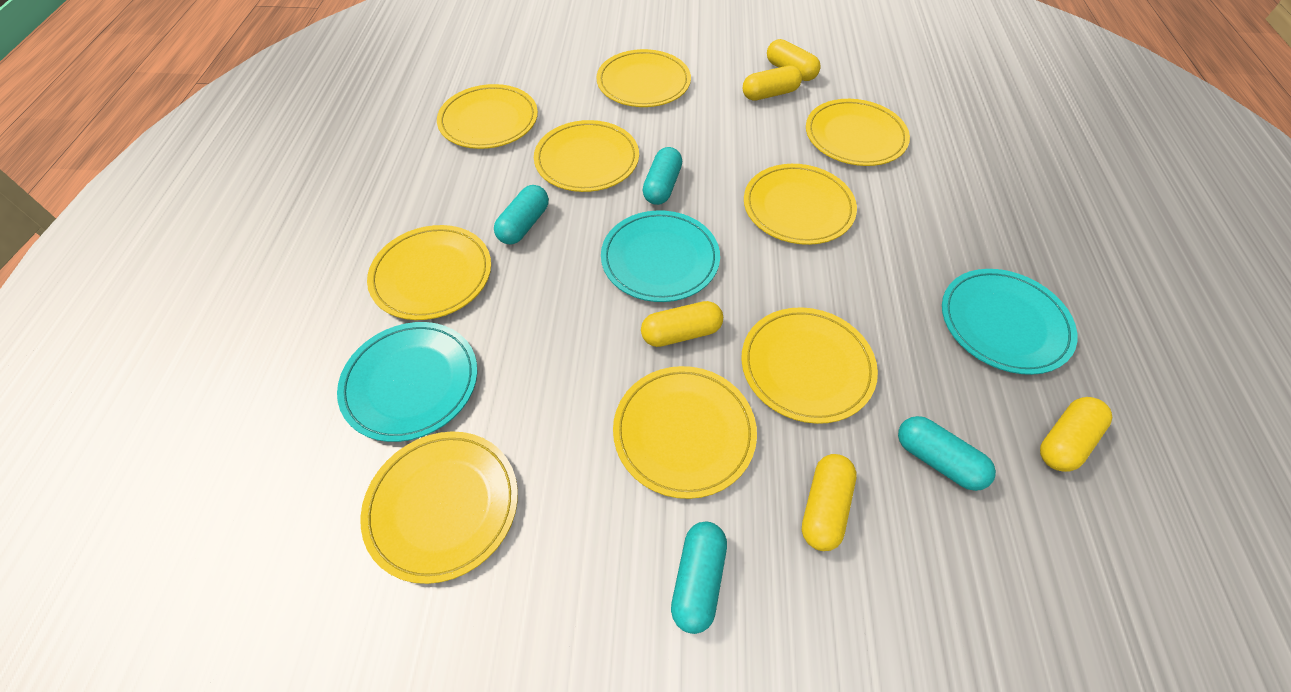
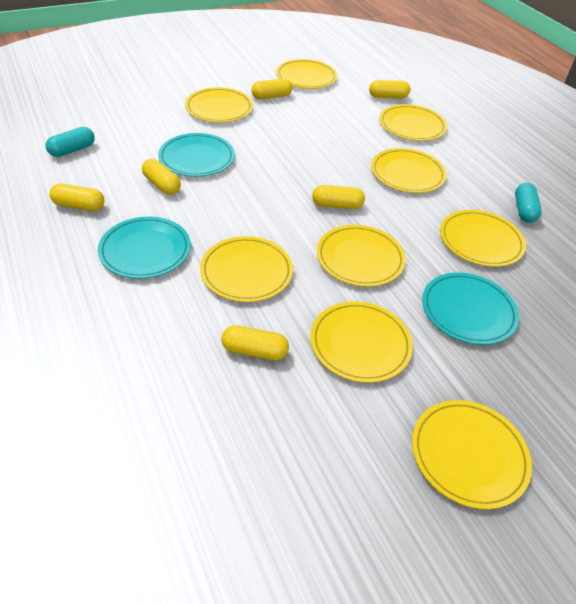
turquoise capsule: 4 -> 2
yellow capsule: 5 -> 6

